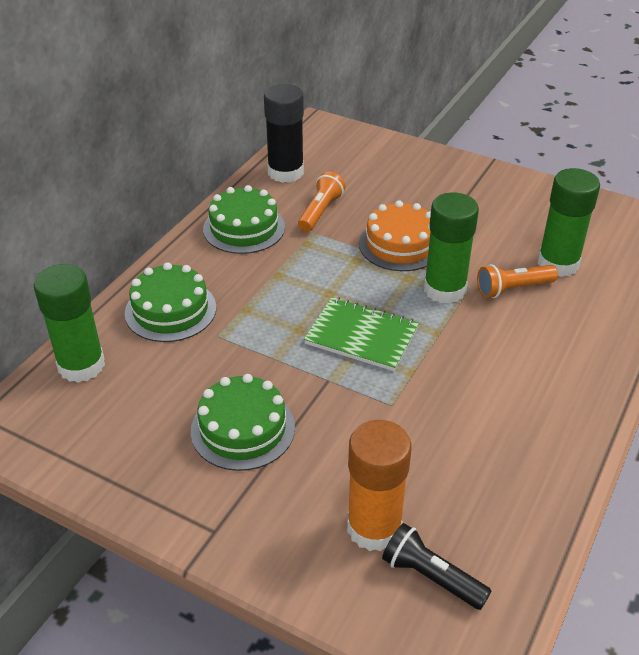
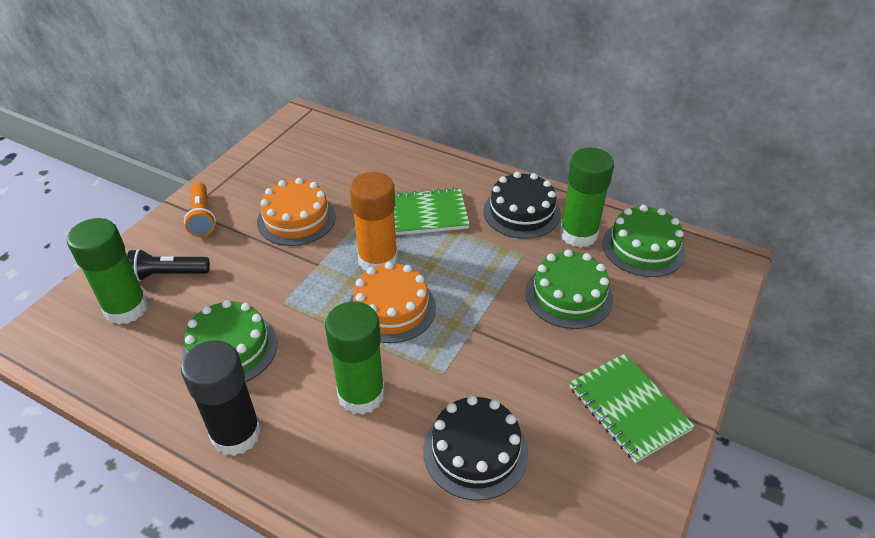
black cake: 0 -> 2
green notebook: 1 -> 2
orange cake: 1 -> 2
orange flashlight: 2 -> 1

